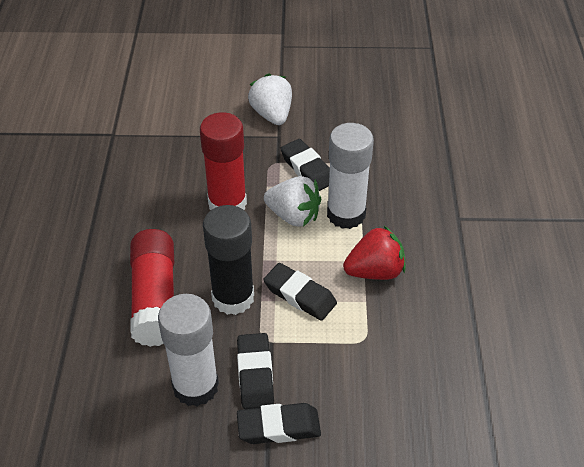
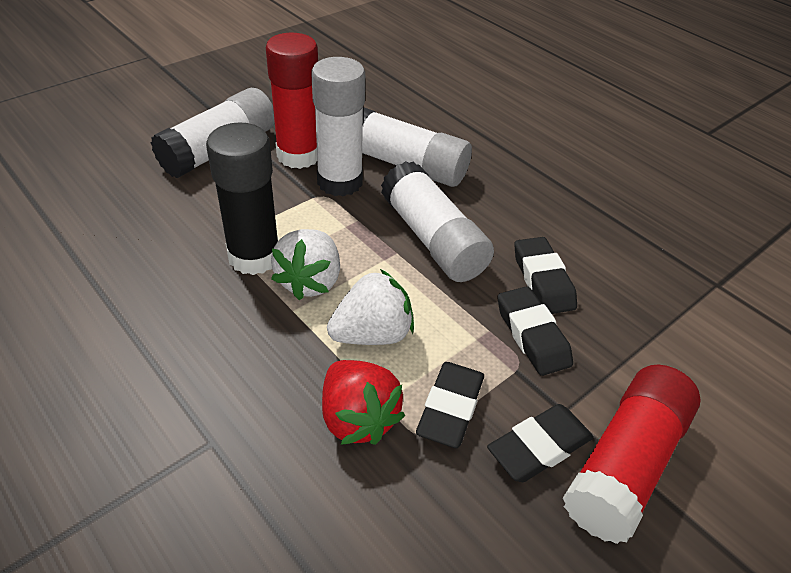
white glue stick: 2 -> 4

